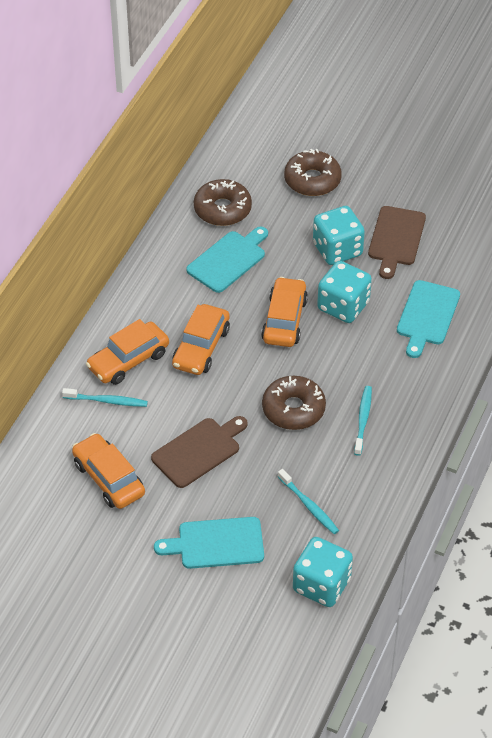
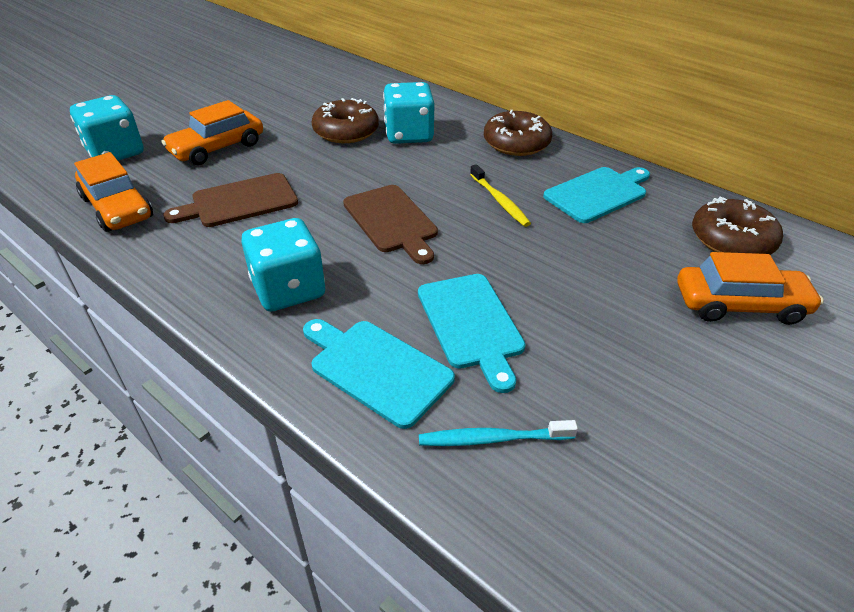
orange car: 4 -> 3
turquoise toothbrush: 3 -> 1
yellow toothbrush: 0 -> 1

